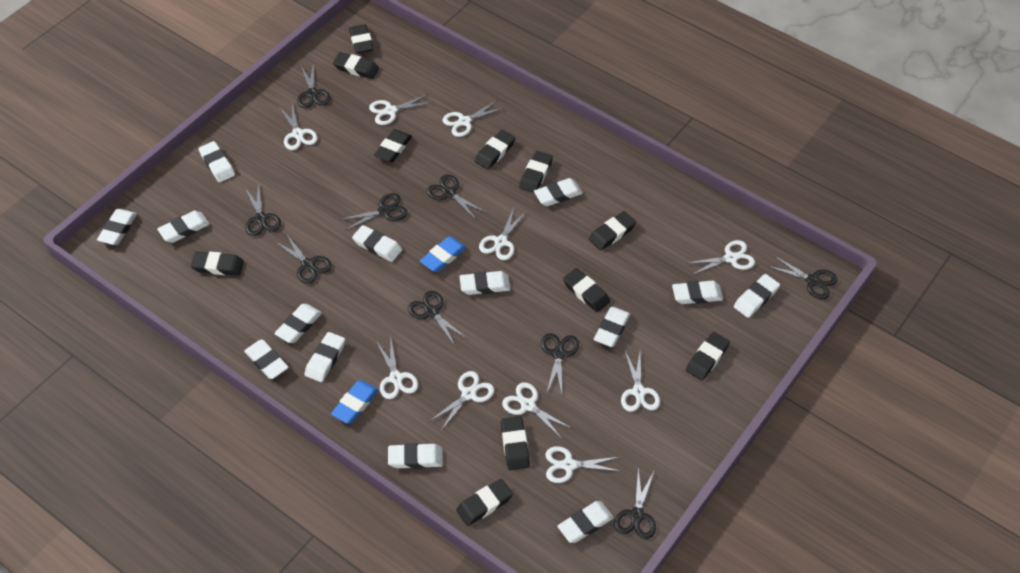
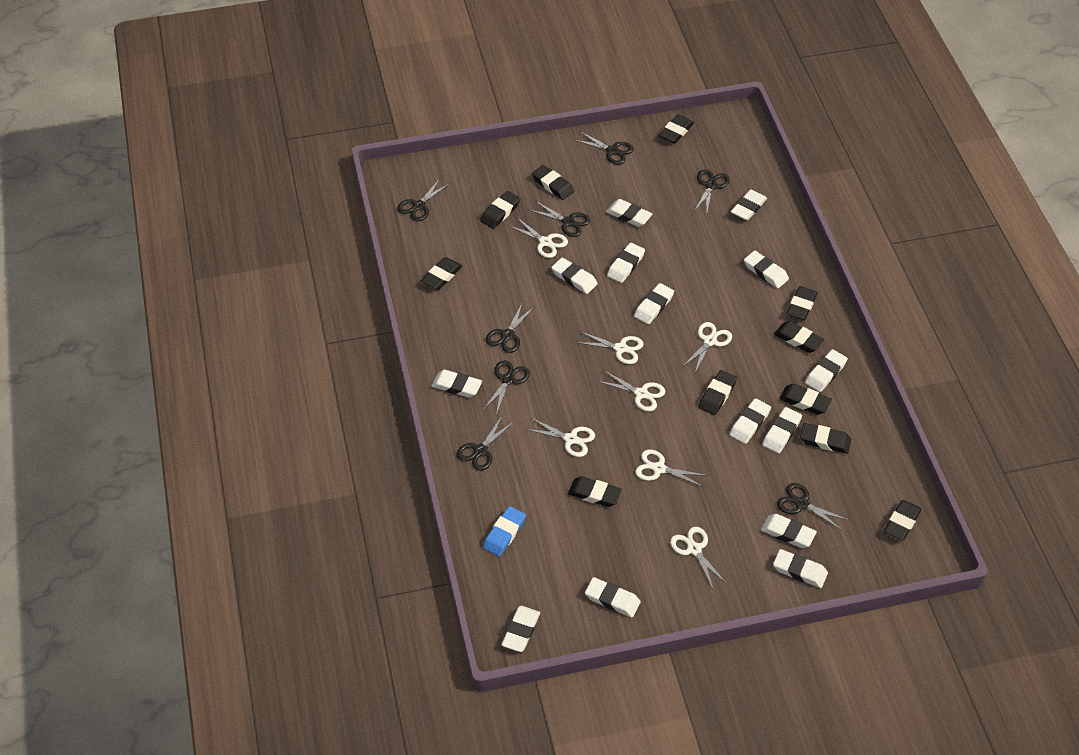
black scissors: 9 -> 8
blue eraser: 2 -> 1
white scissors: 10 -> 7

